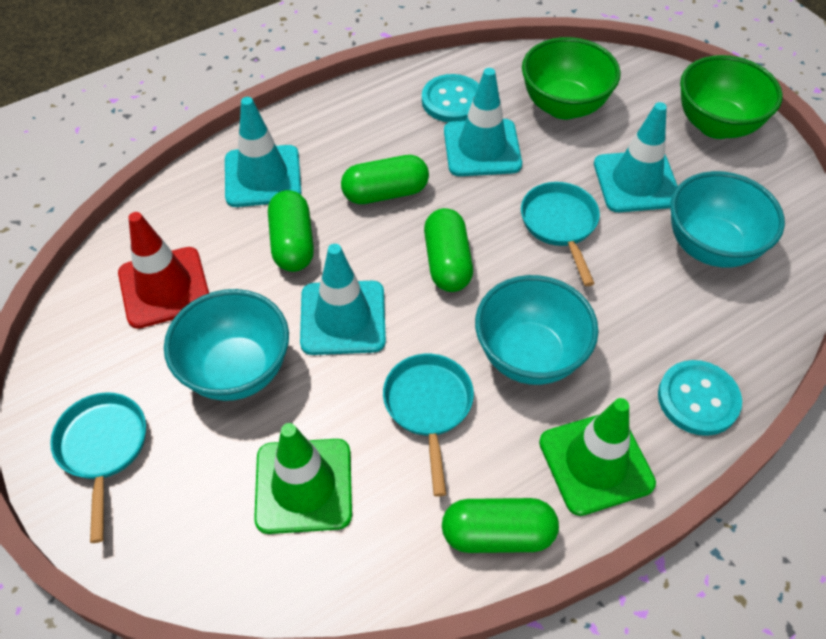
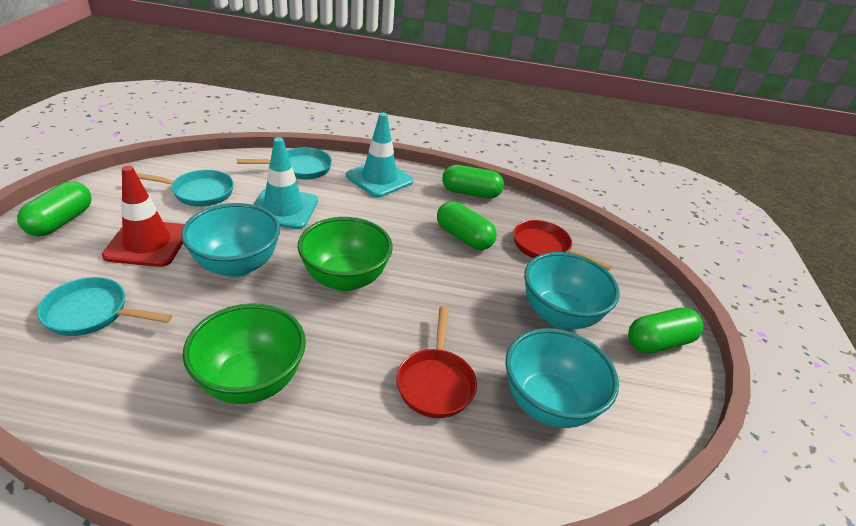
green traffic cone: 2 -> 0
red pan: 0 -> 2
turquoise button: 2 -> 0
turquoise traffic cone: 4 -> 2

